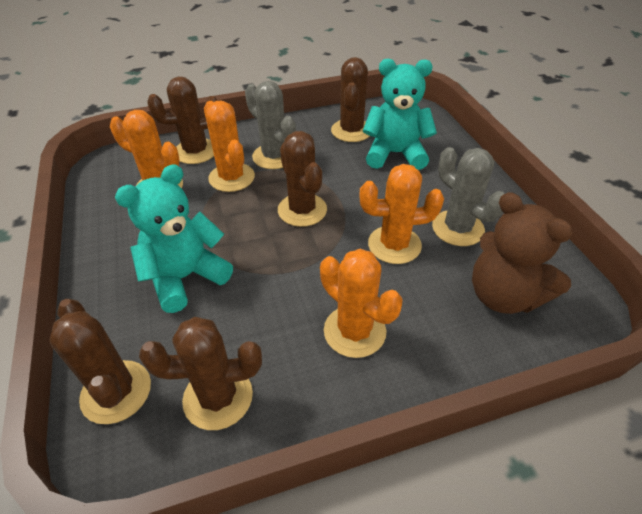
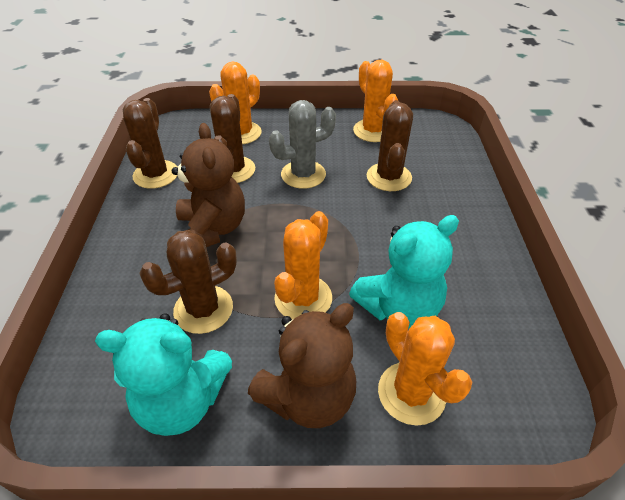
brown cactus: 5 -> 4
brown teddy bear: 1 -> 2
grey cactus: 2 -> 1

